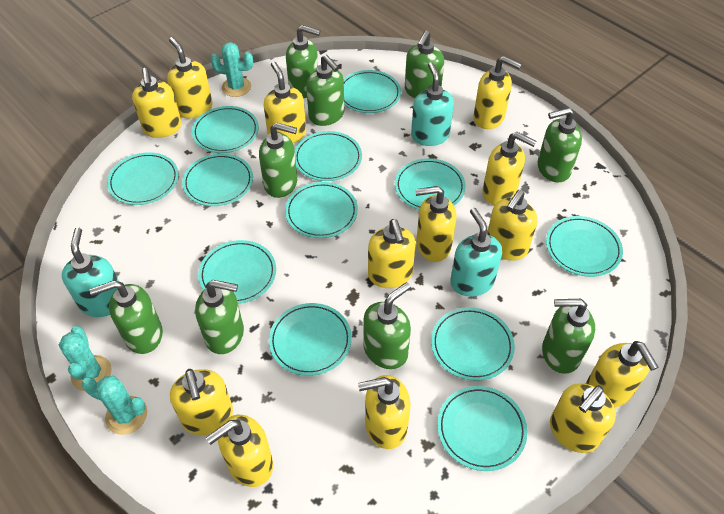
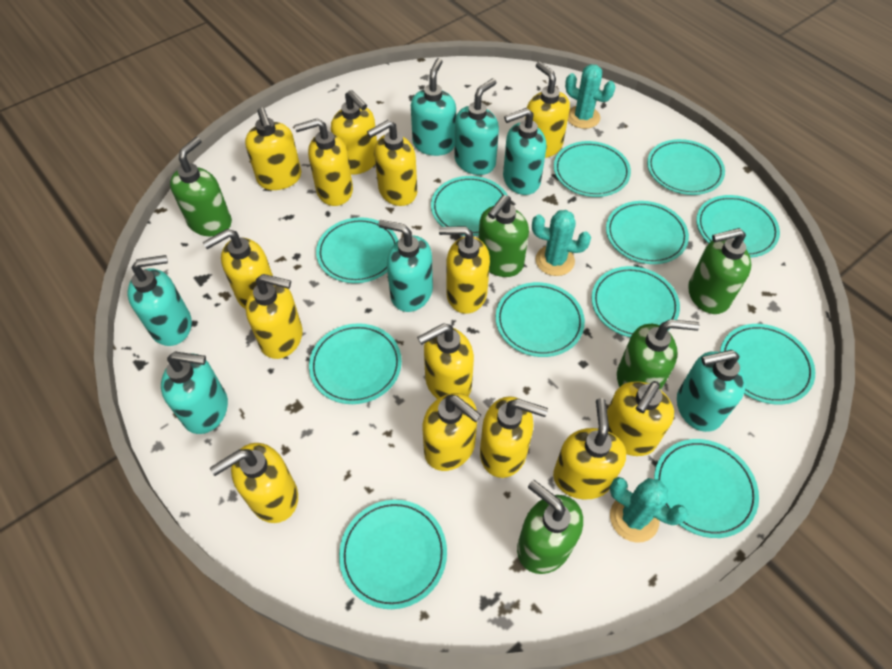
green soap dispenser: 9 -> 5
turquoise soap dispenser: 3 -> 7
yellow soap dispenser: 13 -> 14

